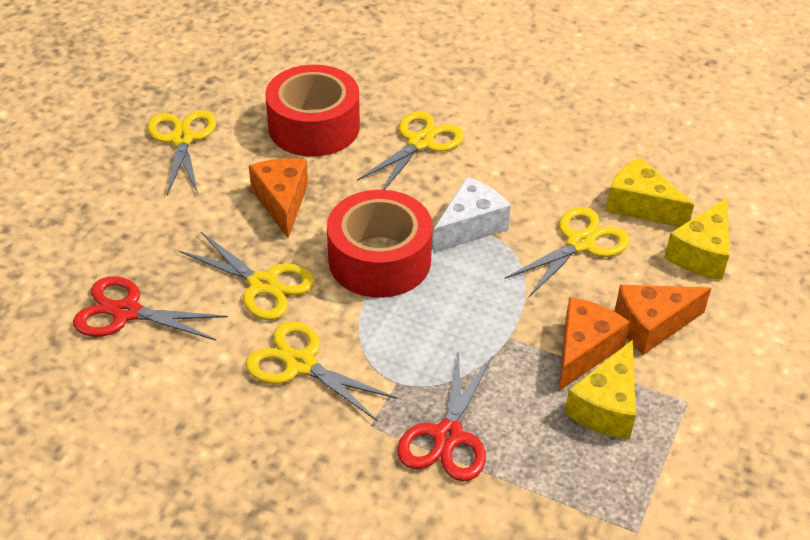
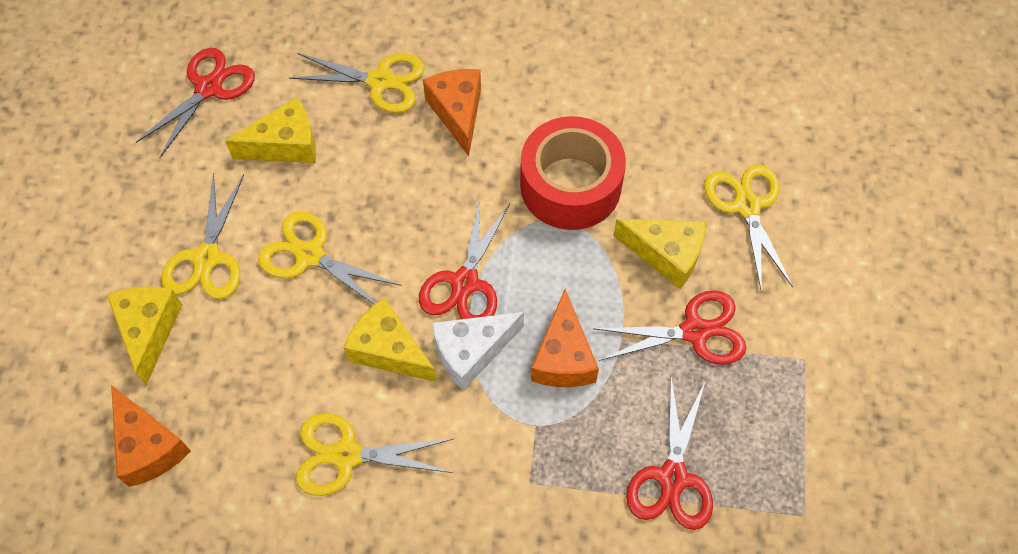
red scissors: 2 -> 4
red tape: 2 -> 1
yellow cheese: 3 -> 4

